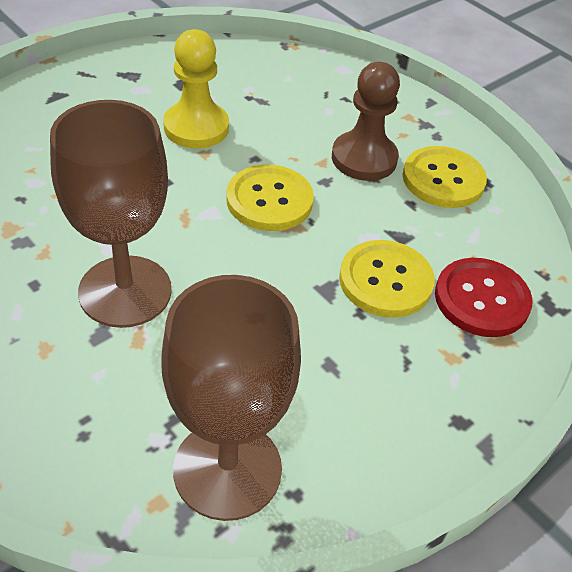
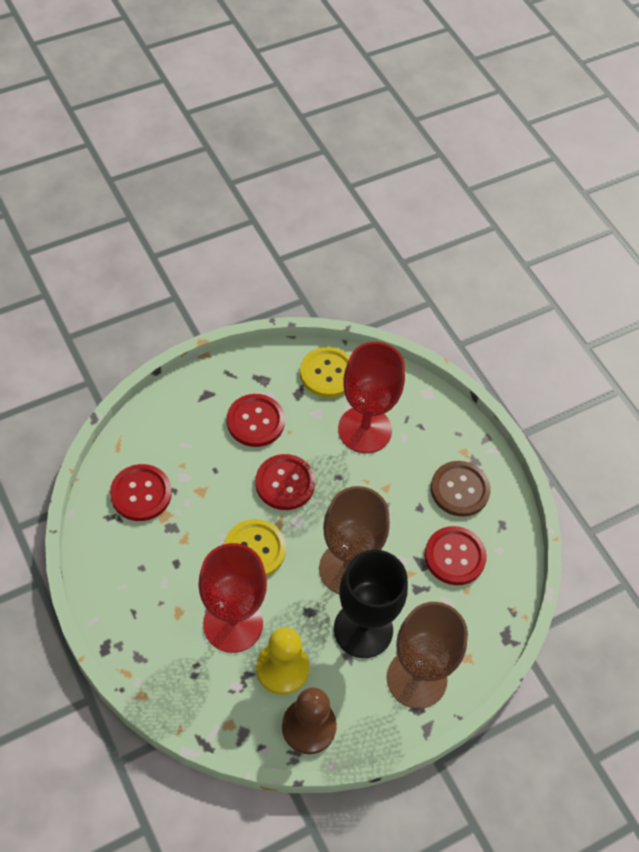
black goblet: 0 -> 1
brown button: 0 -> 1
red button: 1 -> 4
red goblet: 0 -> 2
yellow button: 3 -> 2

